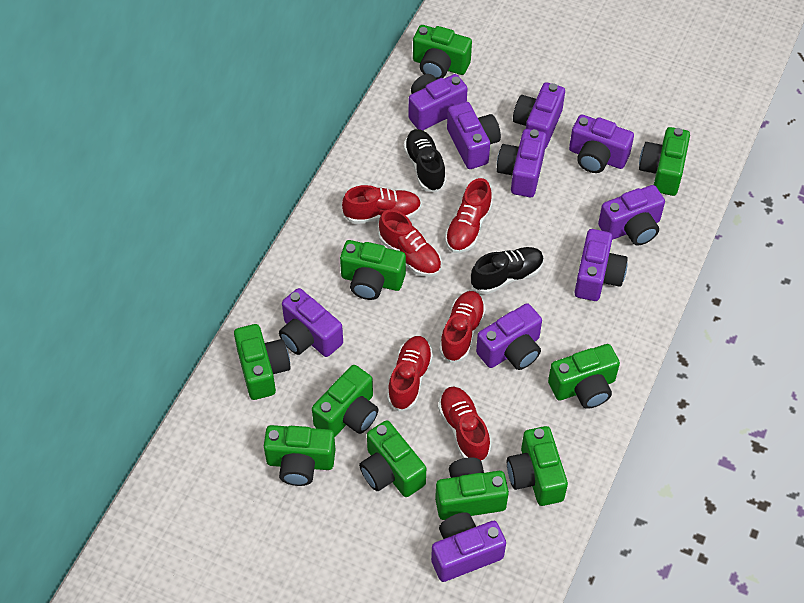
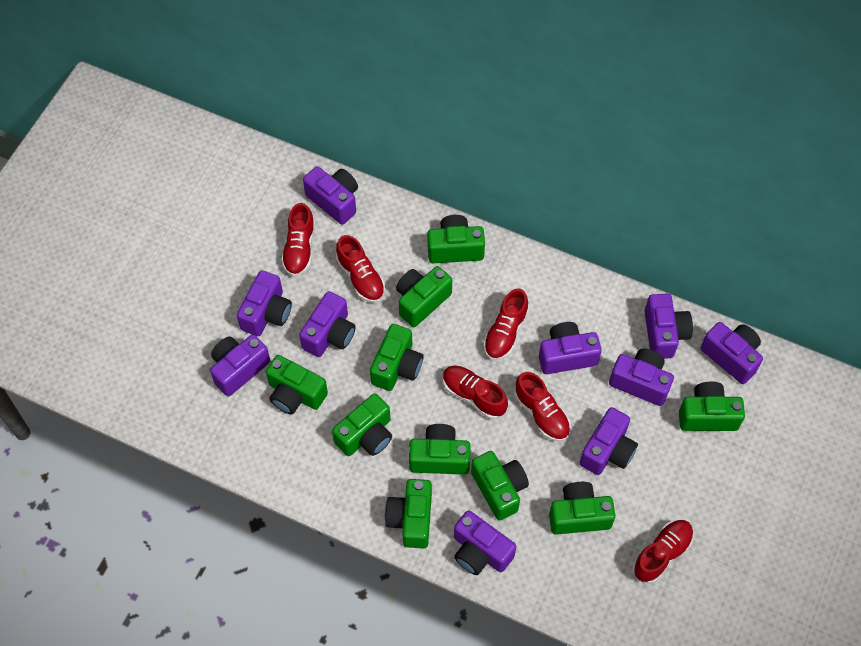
black shoe: 2 -> 0

